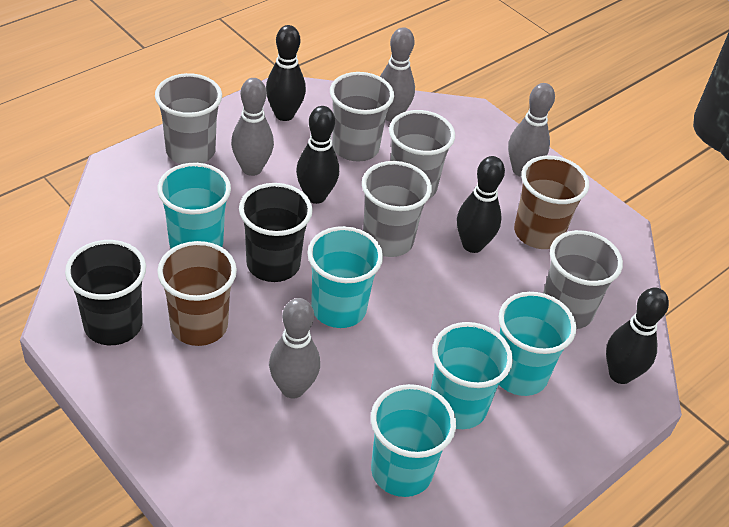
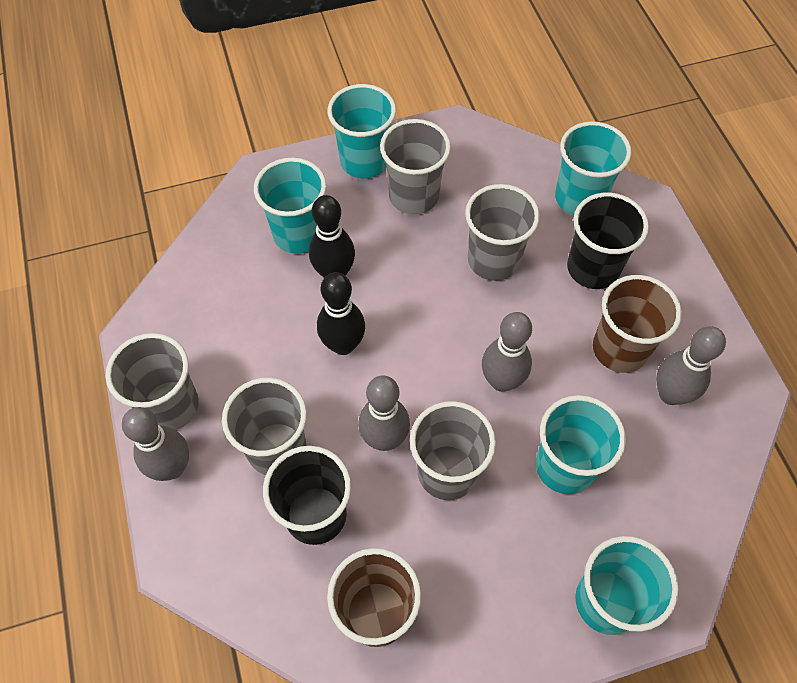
black bowling pin: 4 -> 2

